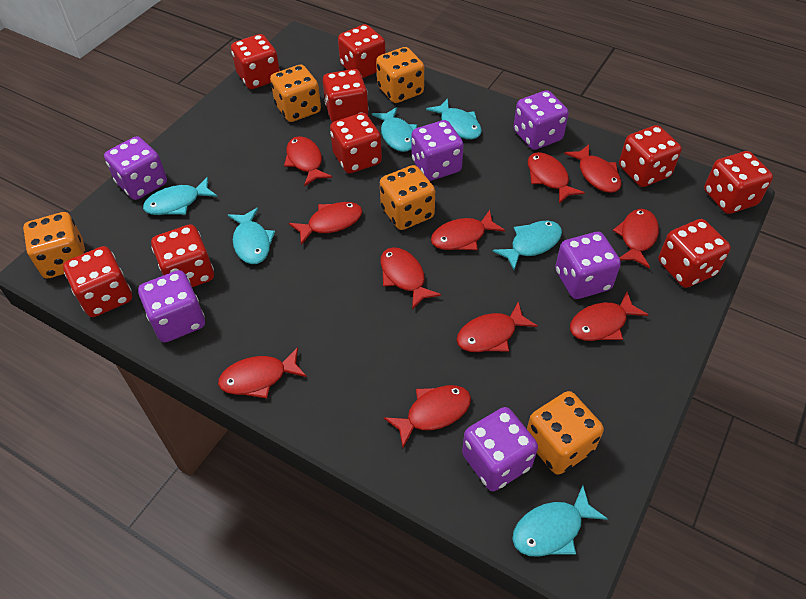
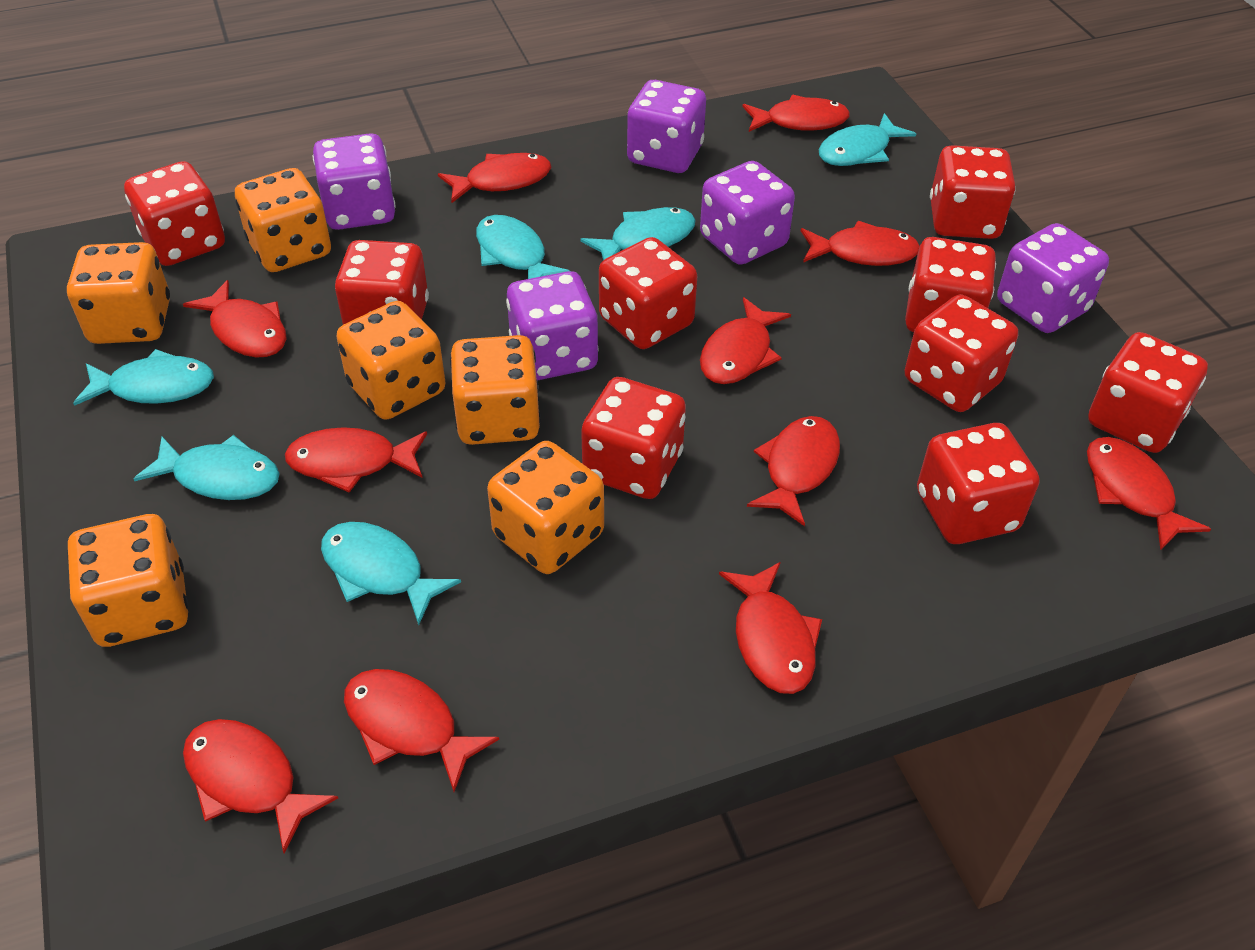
orange dice: 5 -> 6
purple dice: 6 -> 5

